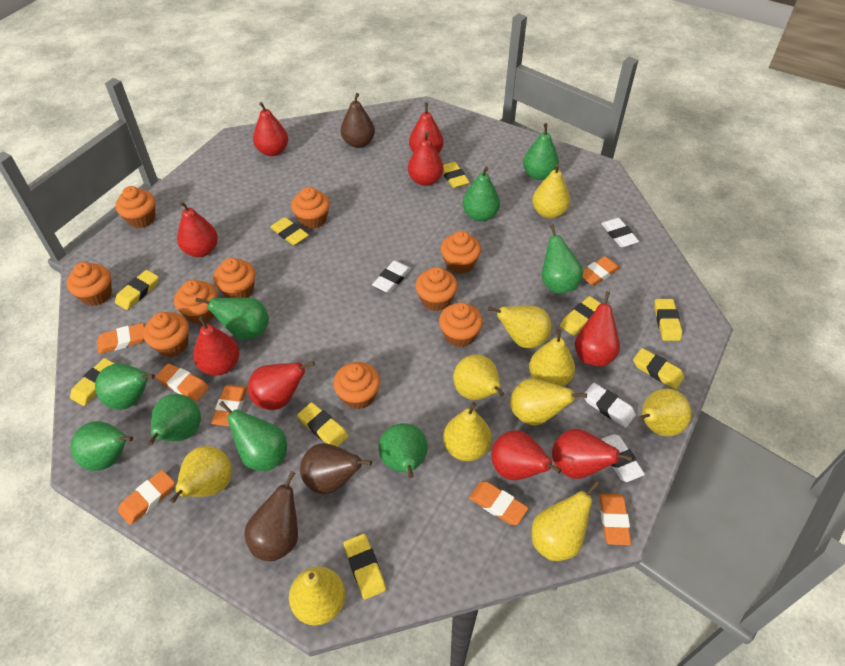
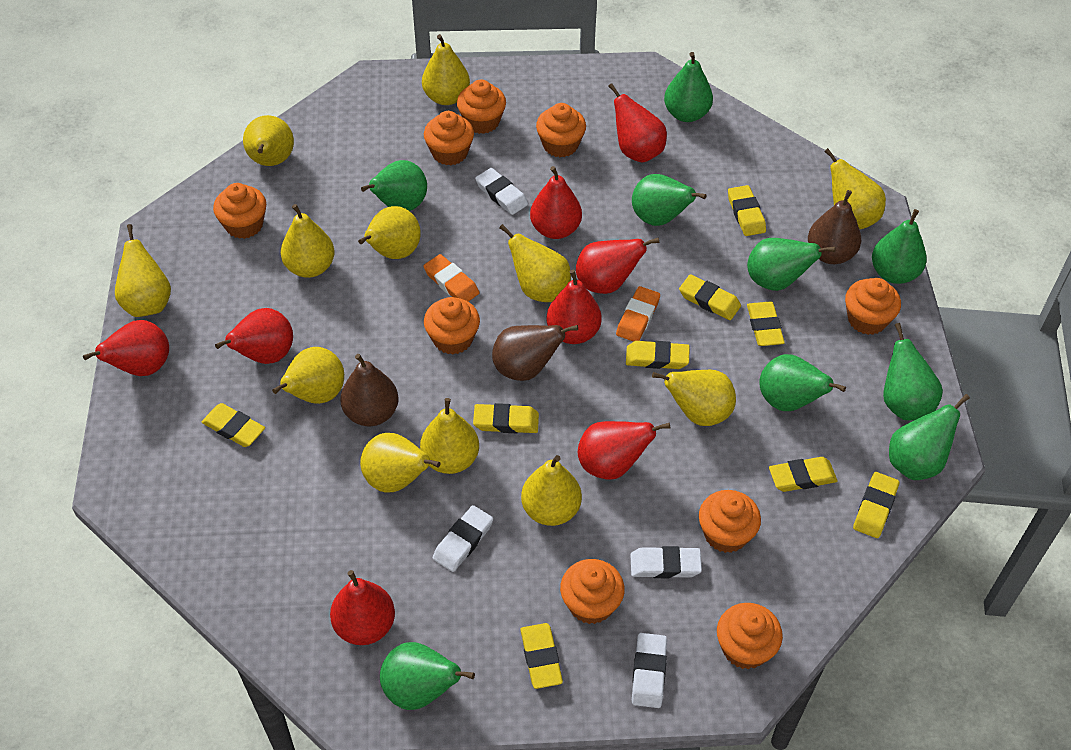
orange cupcake: 10 -> 9
orange eraser: 7 -> 2
red pear: 9 -> 8
yellow pear: 10 -> 12

